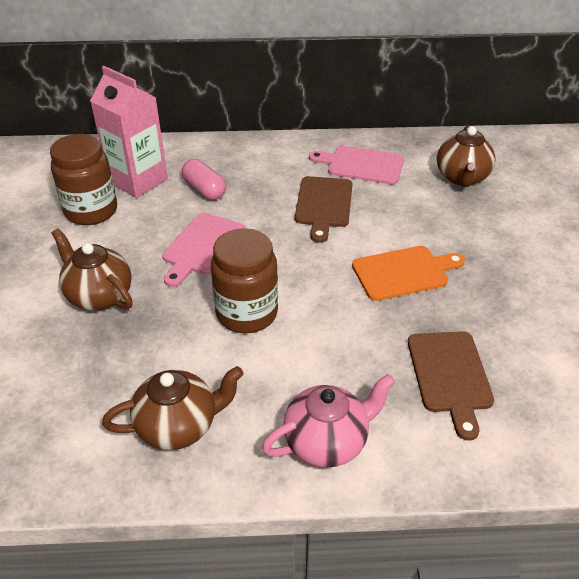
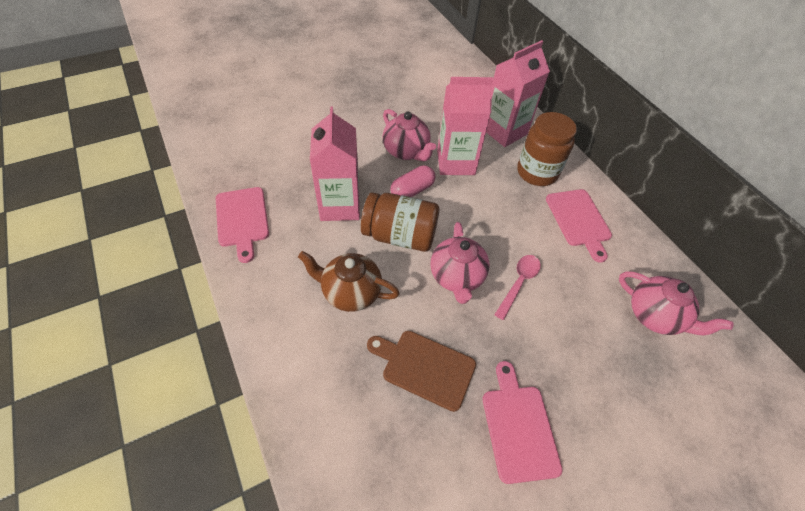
brown cutting board: 2 -> 1
brown teapot: 3 -> 1
orange cutting board: 1 -> 0
pink carton: 1 -> 3
pink cutting board: 2 -> 3
pink spoon: 0 -> 1
pink teapot: 1 -> 3

